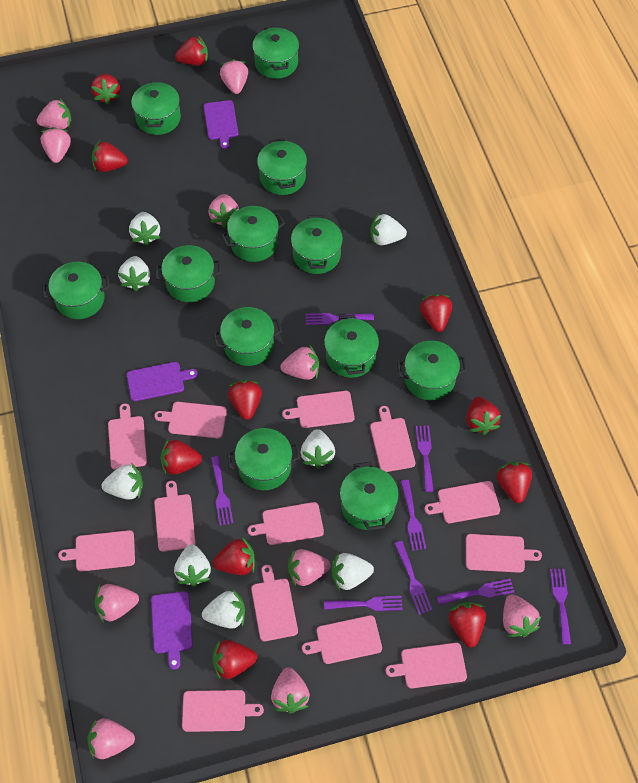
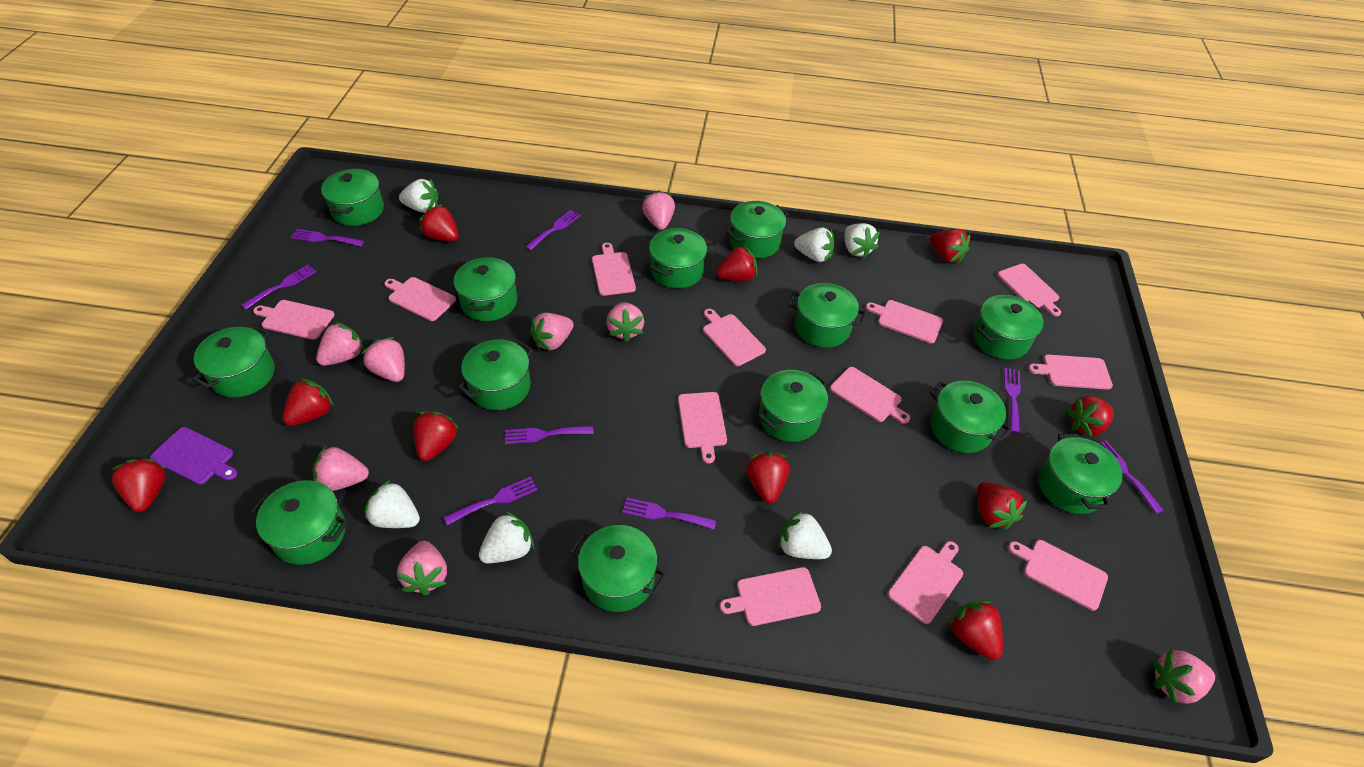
green pot: 12 -> 13
pink cutting board: 13 -> 12
pink strawberry: 10 -> 8
purple cutting board: 3 -> 1
red strawberry: 11 -> 10
white strawberry: 8 -> 6

